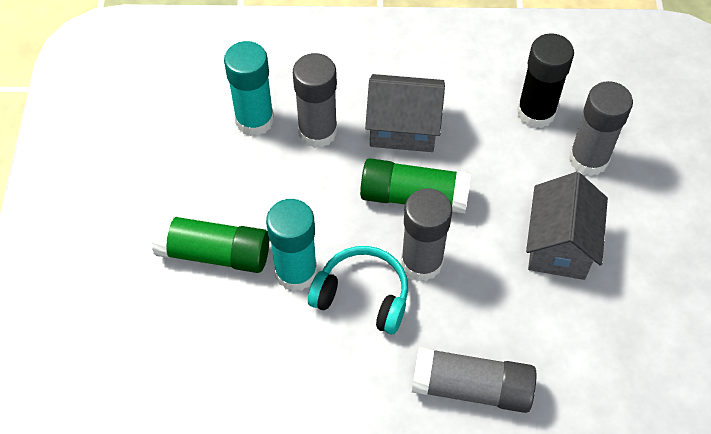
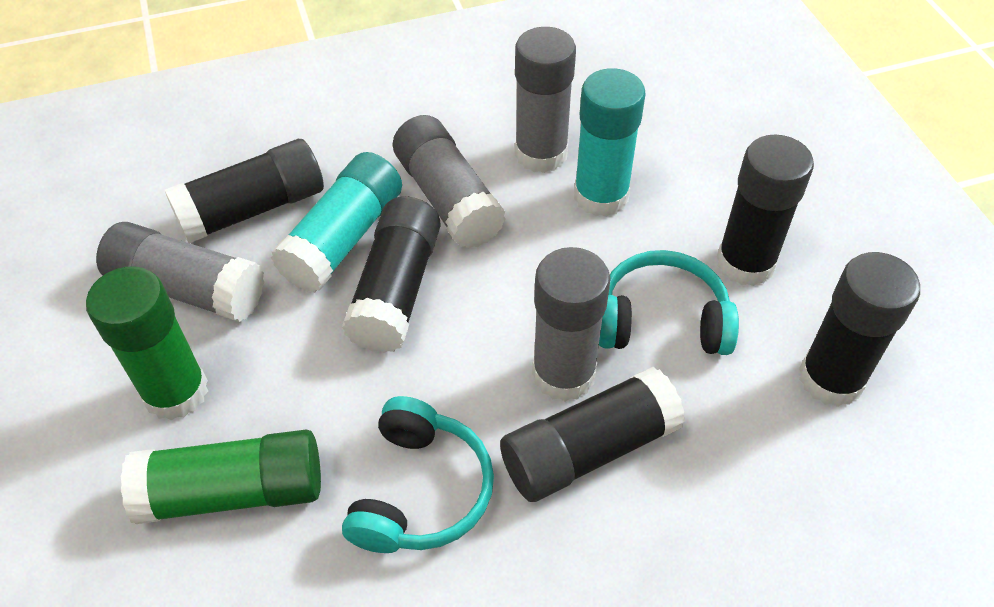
black glue stick: 1 -> 5
grey house: 2 -> 0
turquoise headphones: 1 -> 2

